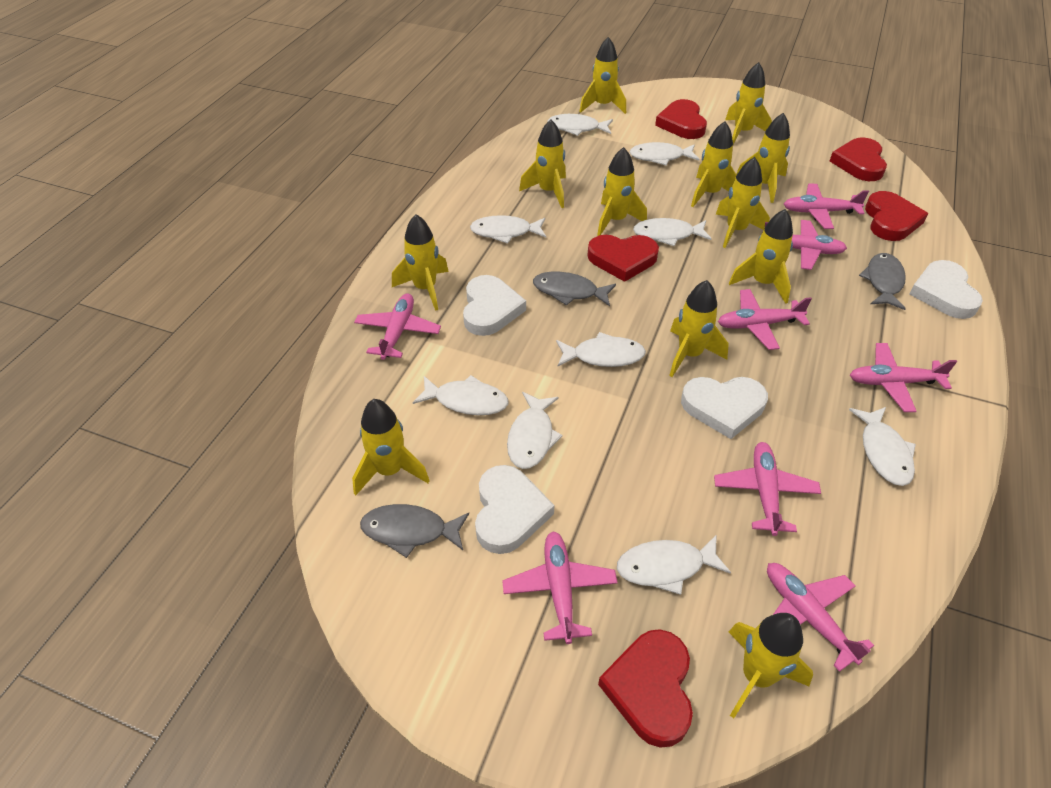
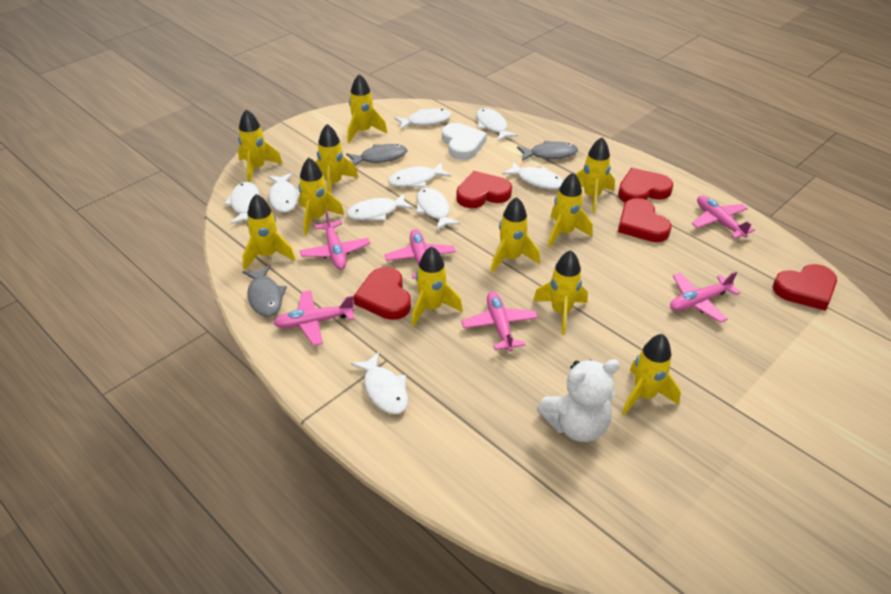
pink plane: 8 -> 6
white heart: 4 -> 1
white teddy bear: 0 -> 1
yellow rocket: 12 -> 11

